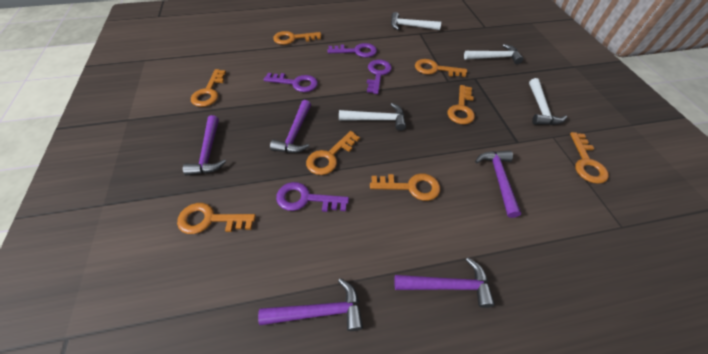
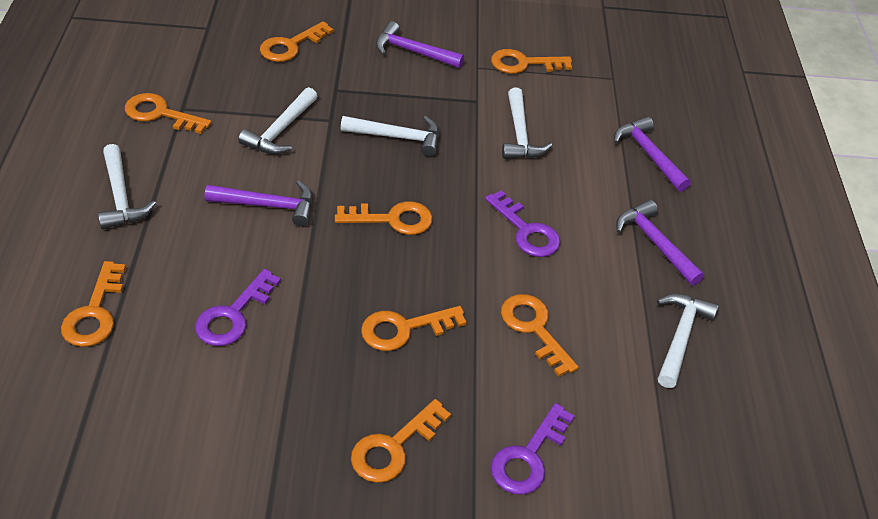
purple hammer: 5 -> 4
purple key: 4 -> 3
white hammer: 4 -> 5

